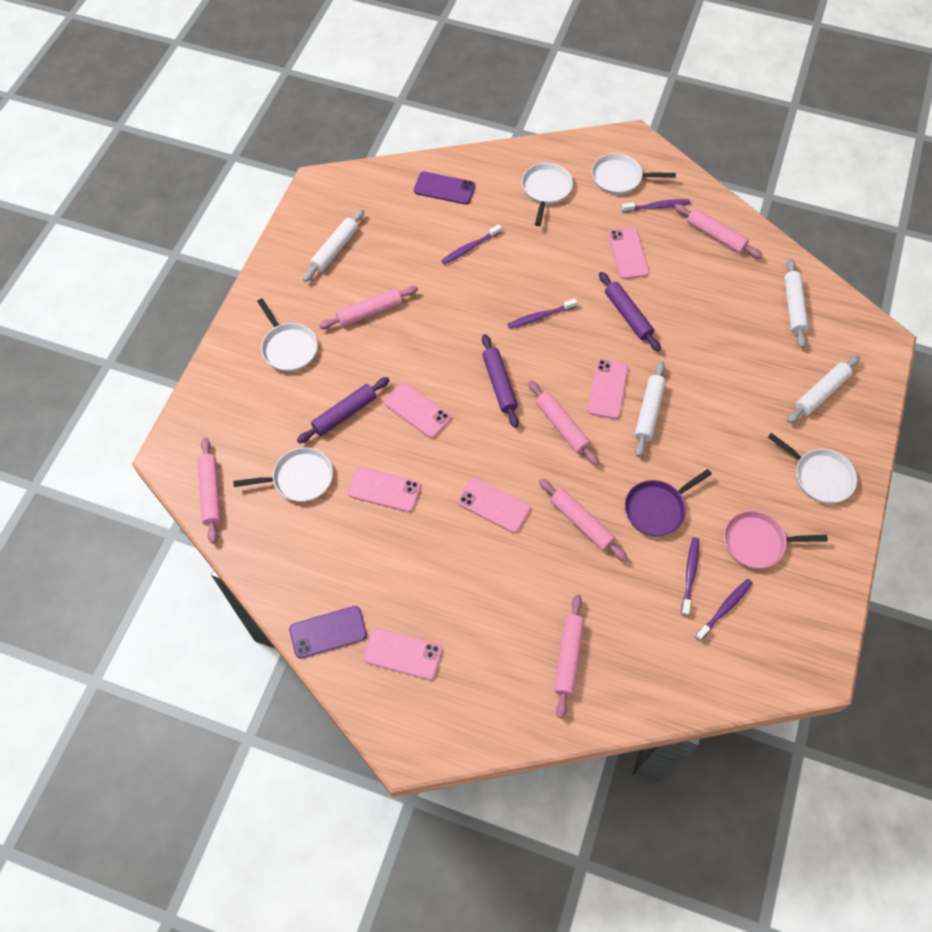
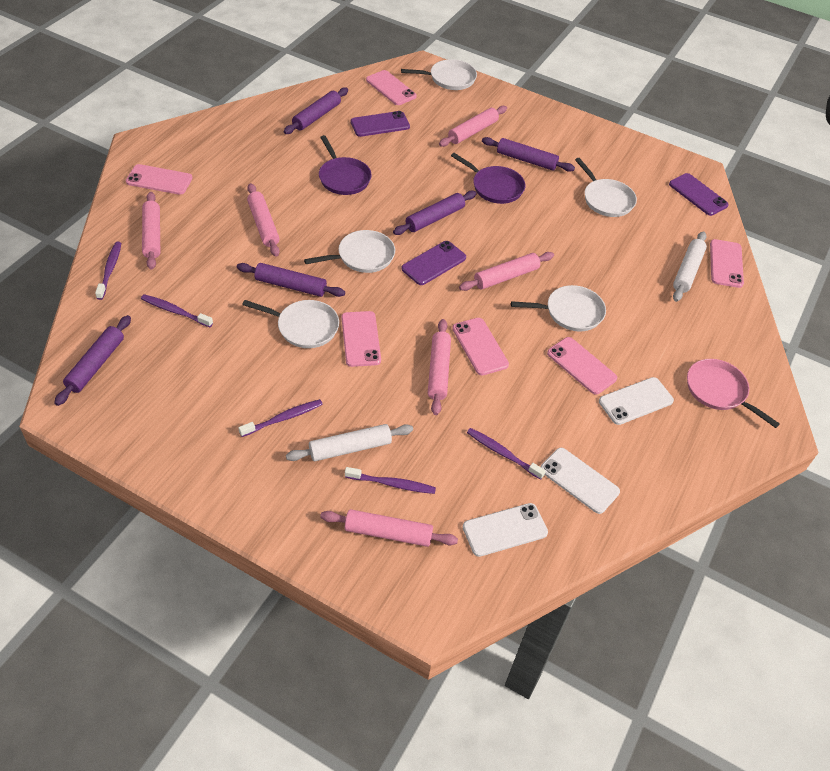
purple pan: 1 -> 2
purple phone: 2 -> 3
purple rolling pin: 3 -> 5
white phone: 0 -> 3
white rolling pin: 4 -> 2

